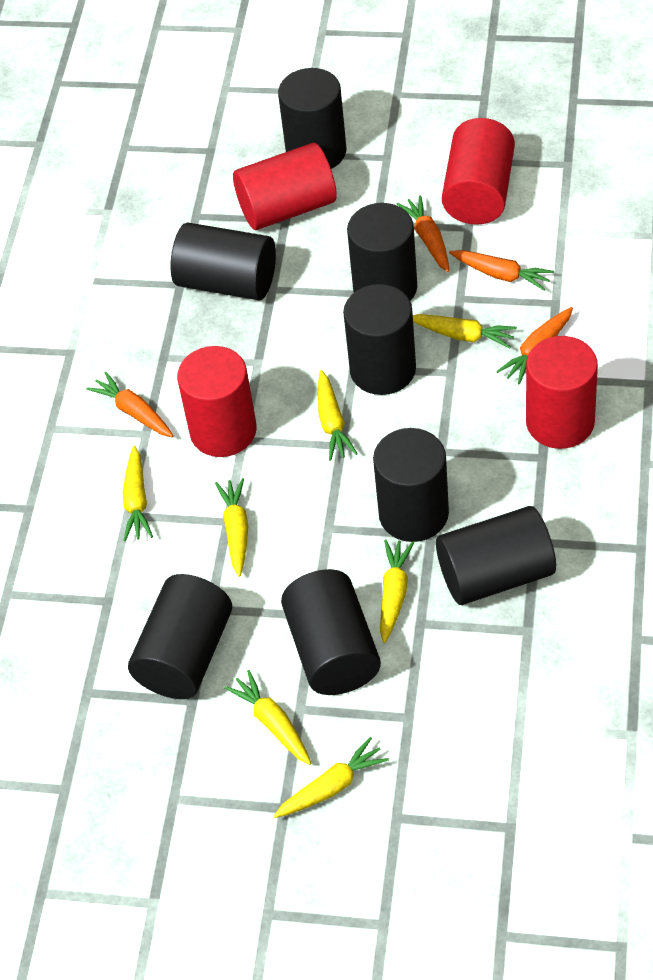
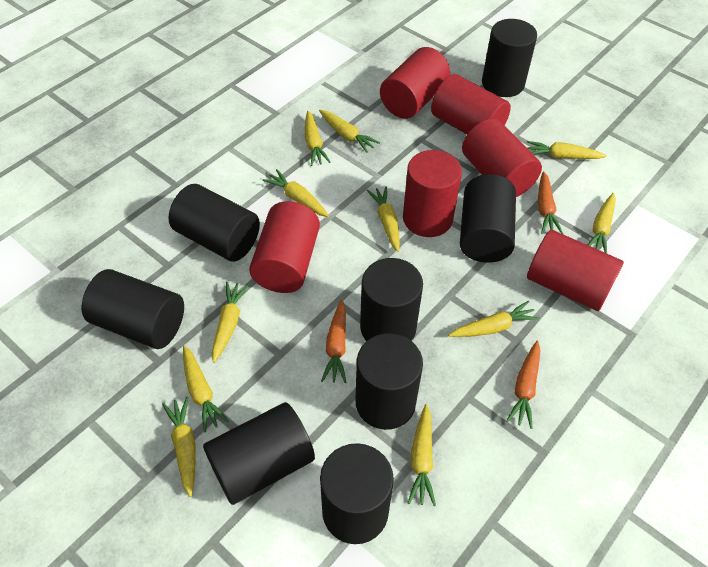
orange carrot: 4 -> 3
red cylinder: 4 -> 6
yellow carrot: 7 -> 11

